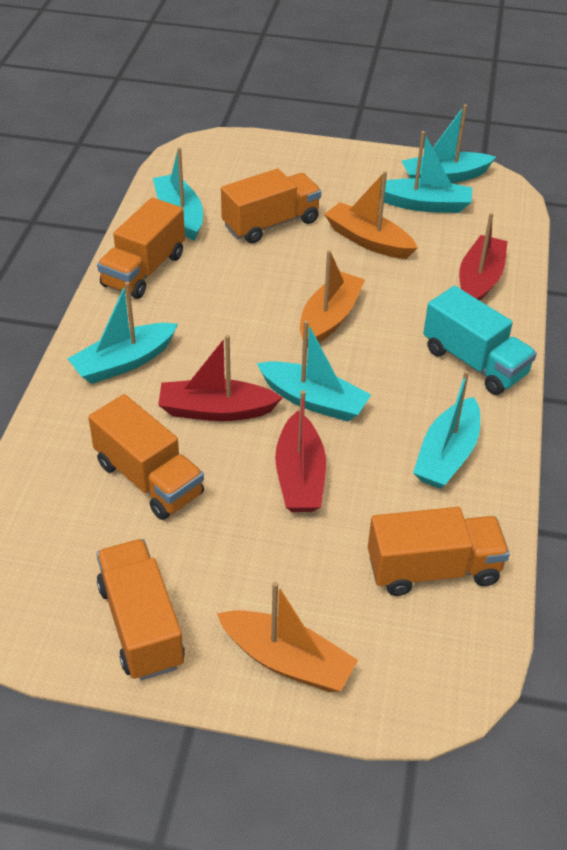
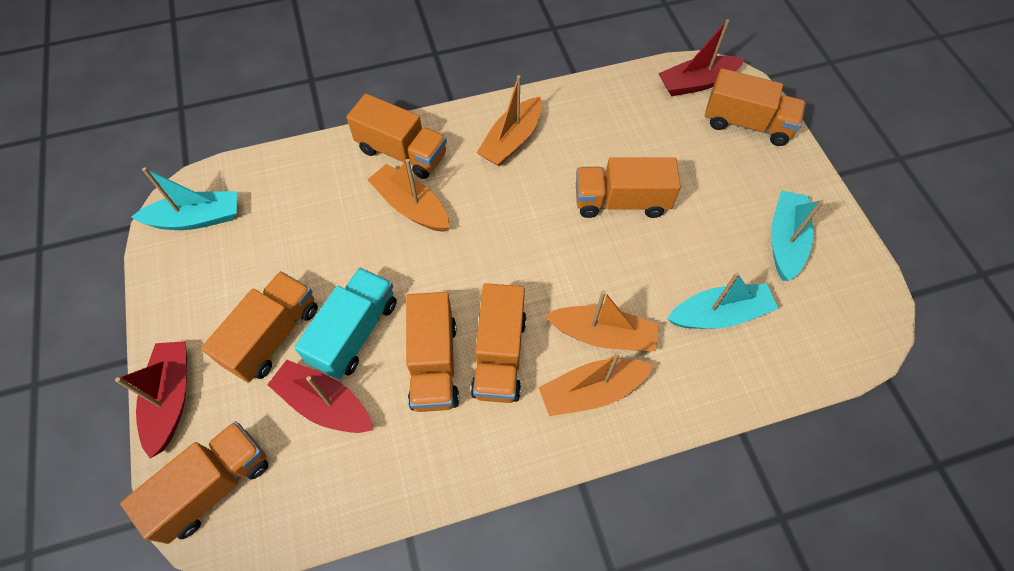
orange boat: 3 -> 4
orange truck: 5 -> 7
turquoise boat: 6 -> 3

